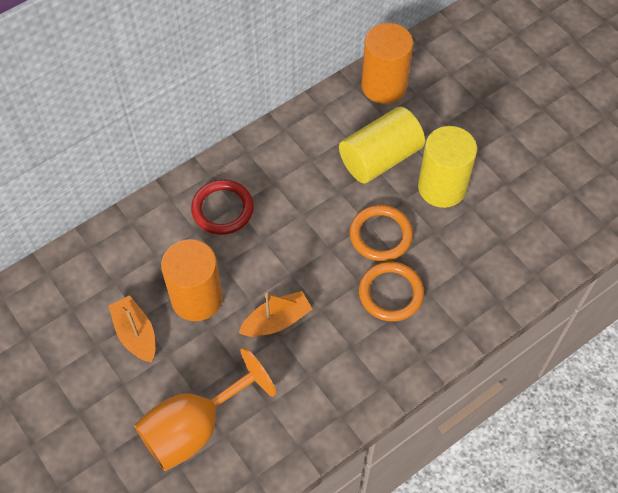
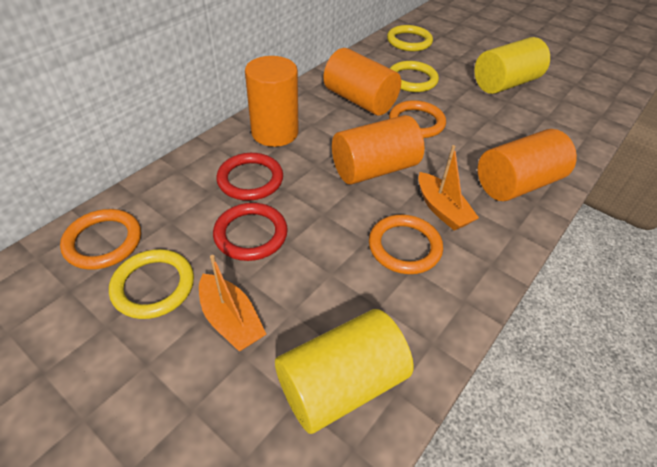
orange cylinder: 2 -> 4
orange goblet: 1 -> 0
orange ring: 2 -> 3
red ring: 1 -> 2
yellow ring: 0 -> 3

